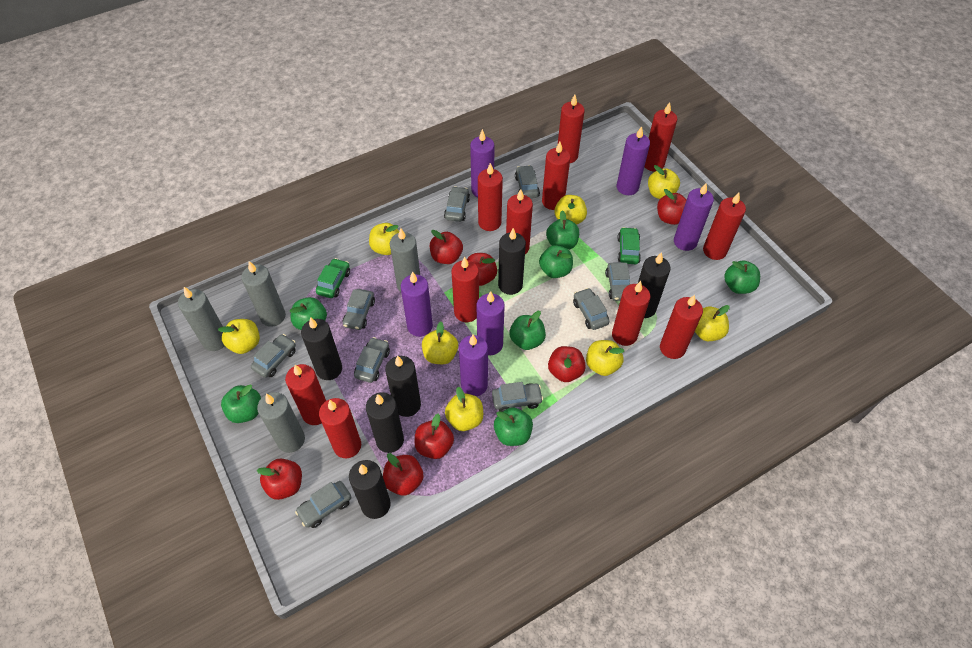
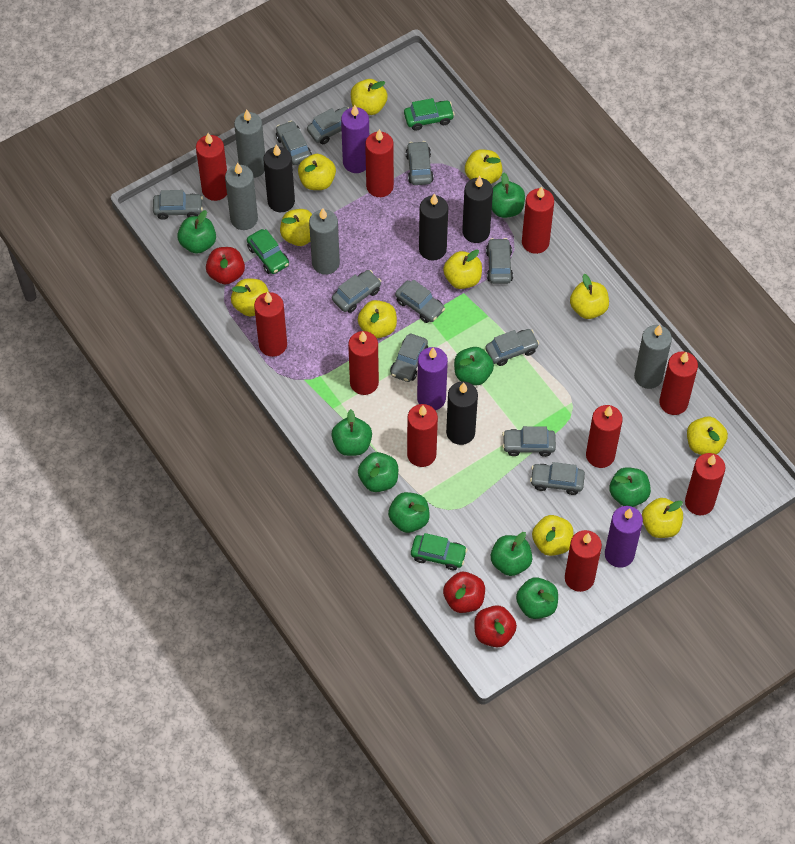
black candle: 6 -> 4
green apple: 7 -> 9
green car: 2 -> 3
grey car: 9 -> 11
purple candle: 6 -> 3
red apple: 7 -> 3
red candle: 11 -> 10
yellow apple: 8 -> 11

